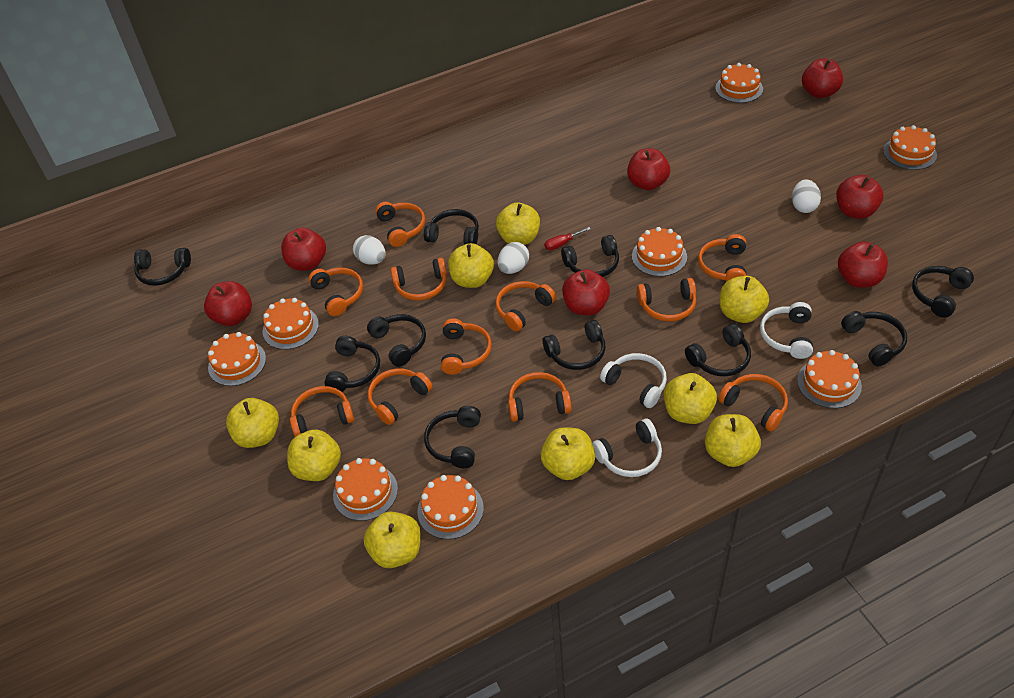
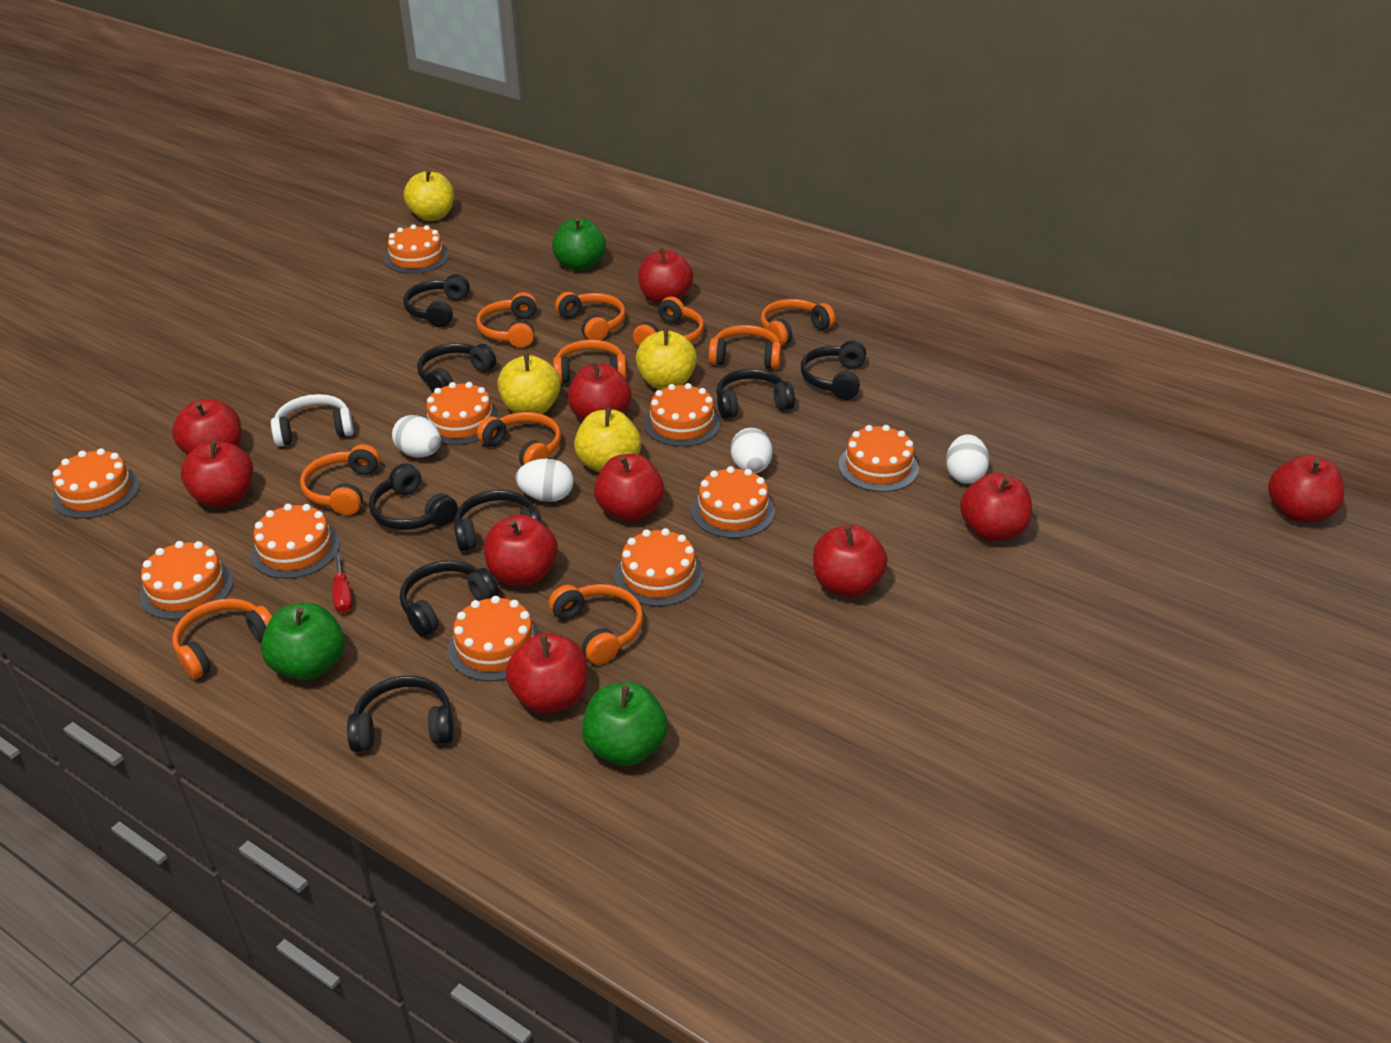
black headphones: 10 -> 8
green apple: 0 -> 3
orange cake: 8 -> 10
orange headphones: 11 -> 10
red apple: 7 -> 10
white egg: 3 -> 4
white headphones: 3 -> 1
yellow apple: 9 -> 4

